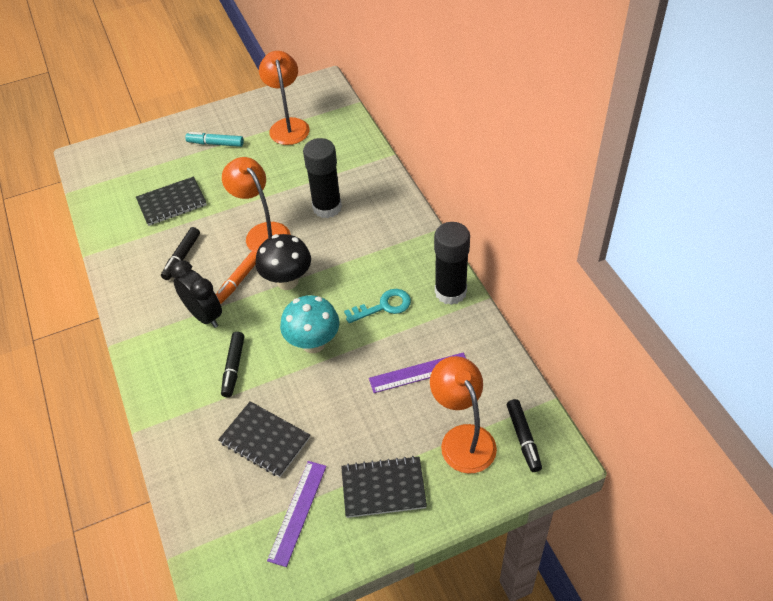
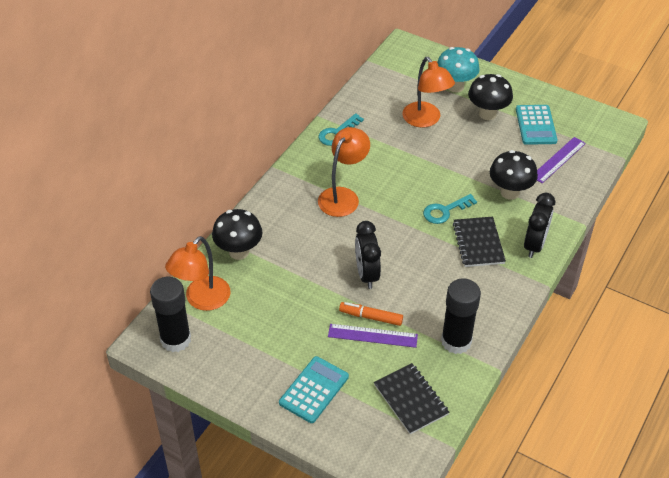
black clock: 1 -> 2
black marker: 3 -> 0
black mushroom: 1 -> 3
black notebook: 3 -> 2
turquoise calculator: 0 -> 2
turquoise key: 1 -> 2
turquoise marker: 1 -> 0

